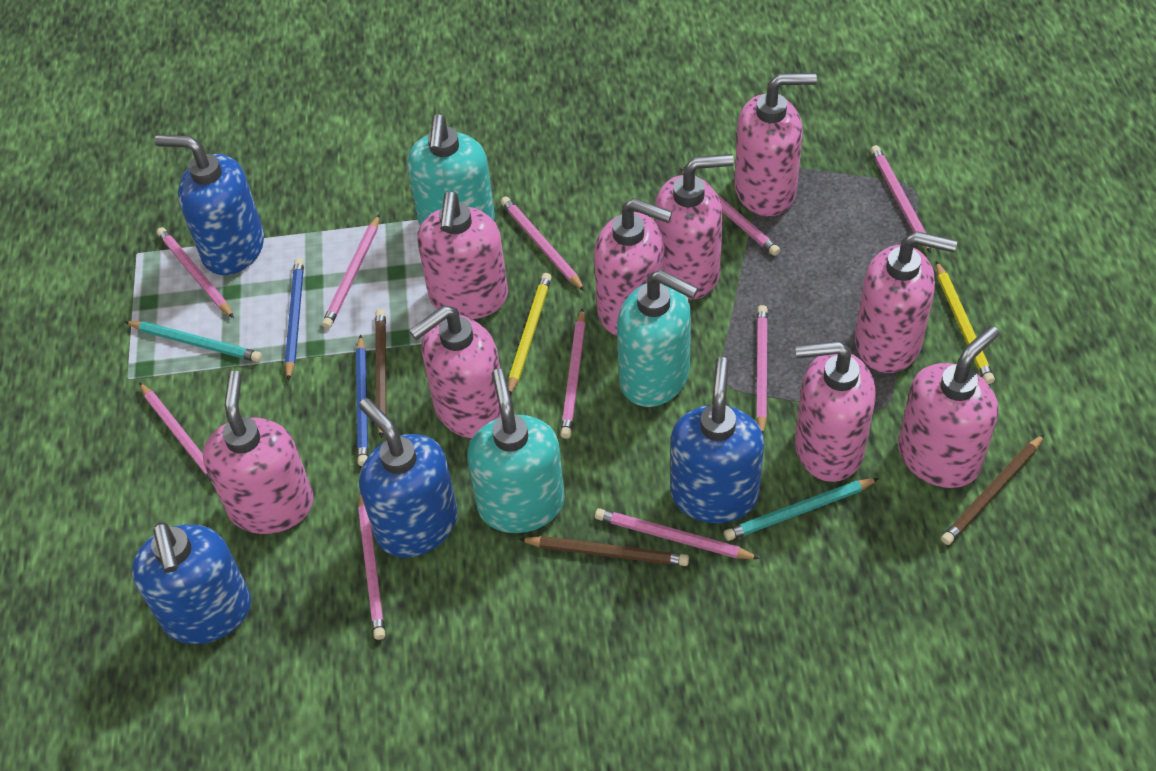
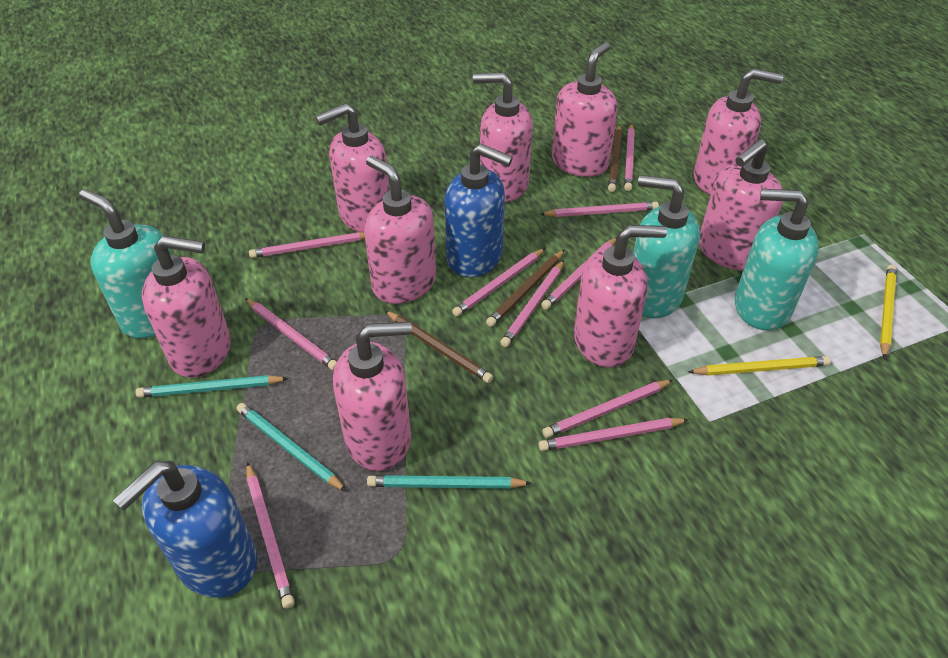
blue pencil: 2 -> 0
blue soap dispenser: 4 -> 2
turquoise pencil: 2 -> 3

